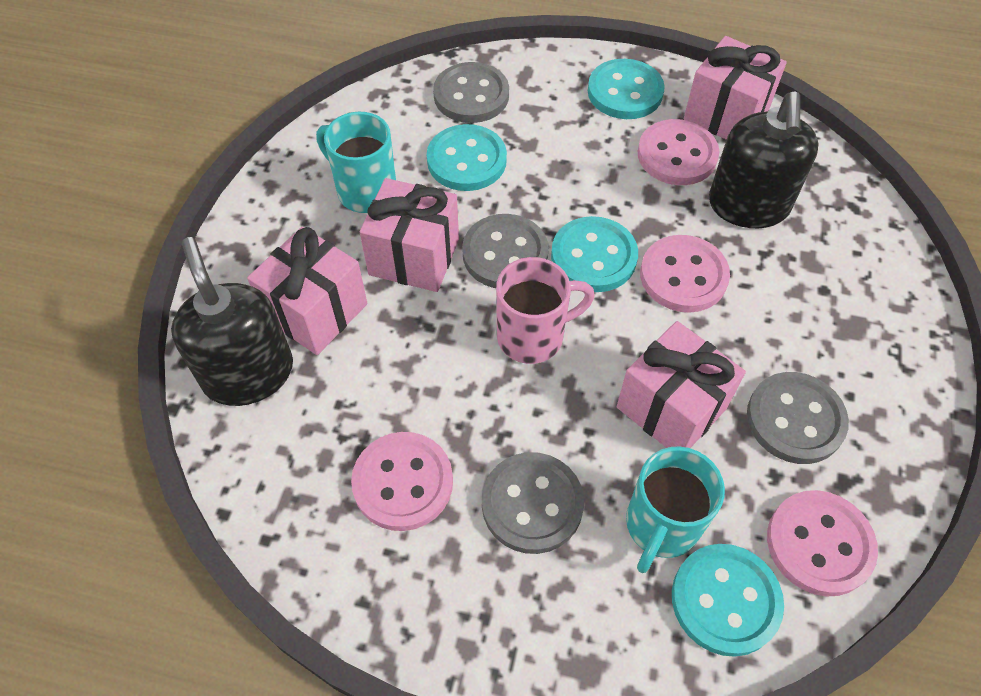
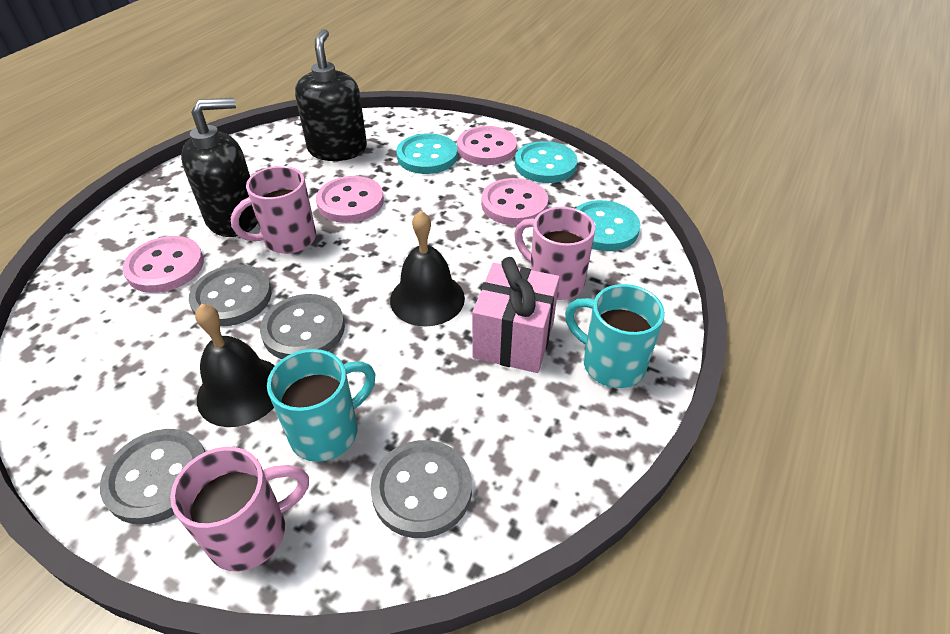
black bell: 0 -> 2
pink gift: 4 -> 1
pink mug: 1 -> 3
turquoise button: 4 -> 3

